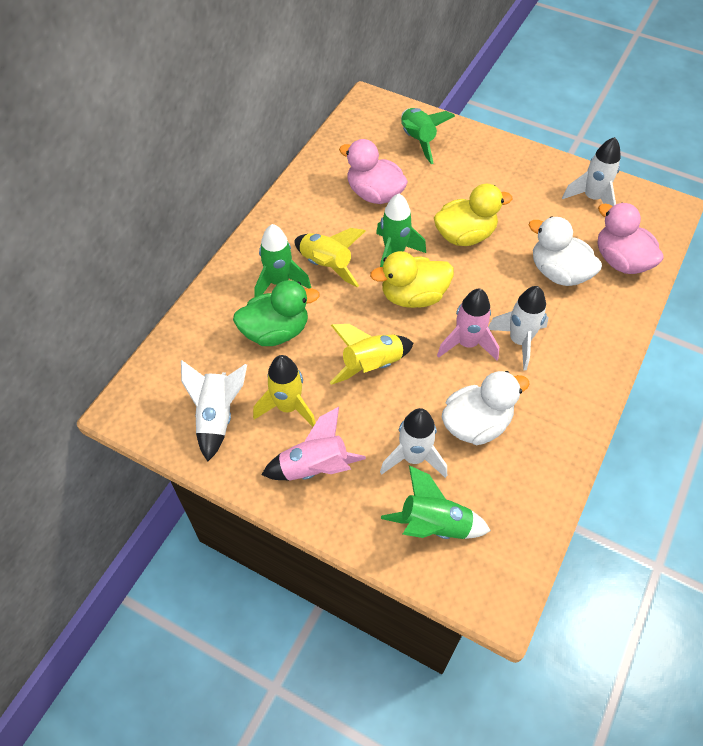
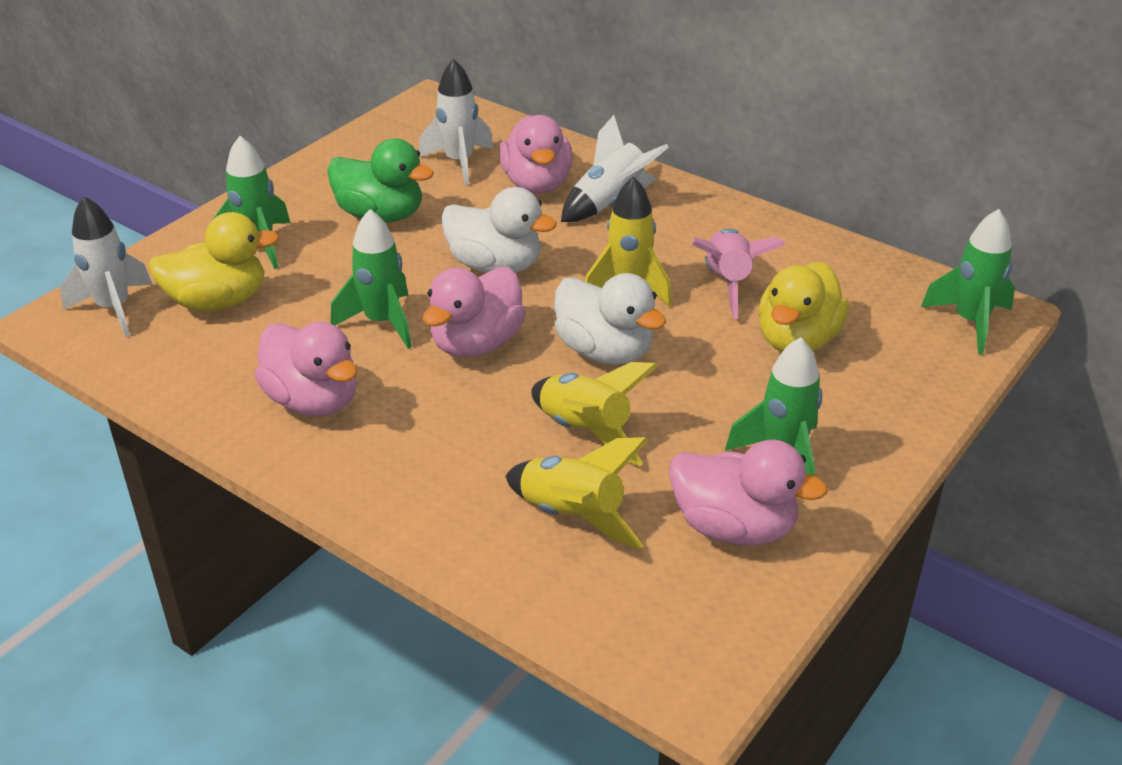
pink duck: 2 -> 4
pink rocket: 2 -> 1
white rocket: 4 -> 3

